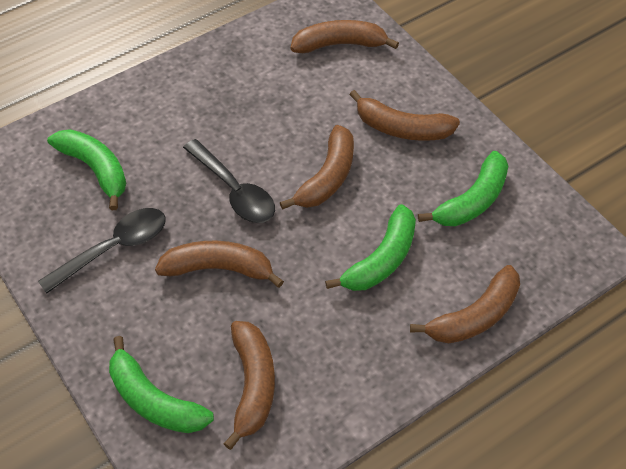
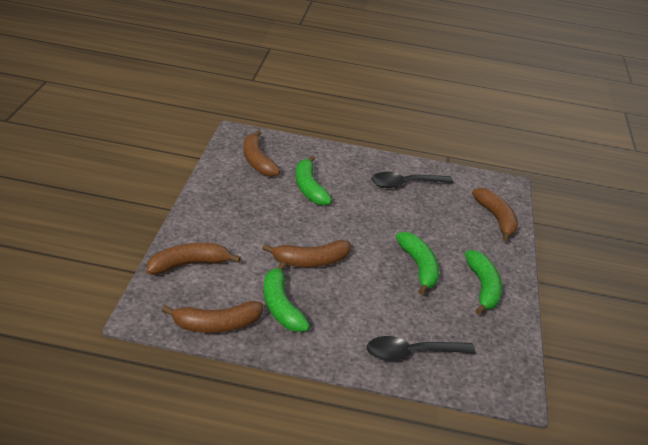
brown banana: 6 -> 5

